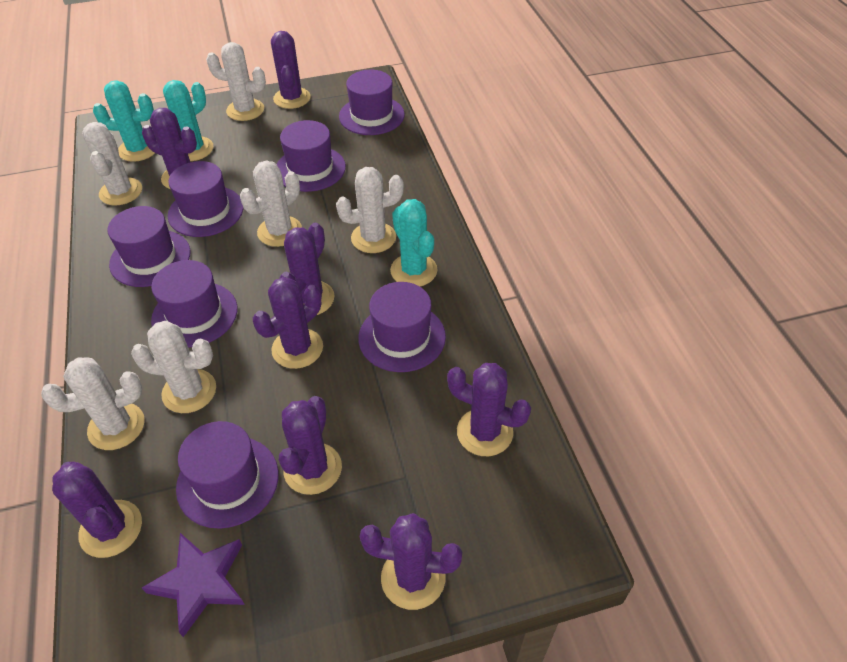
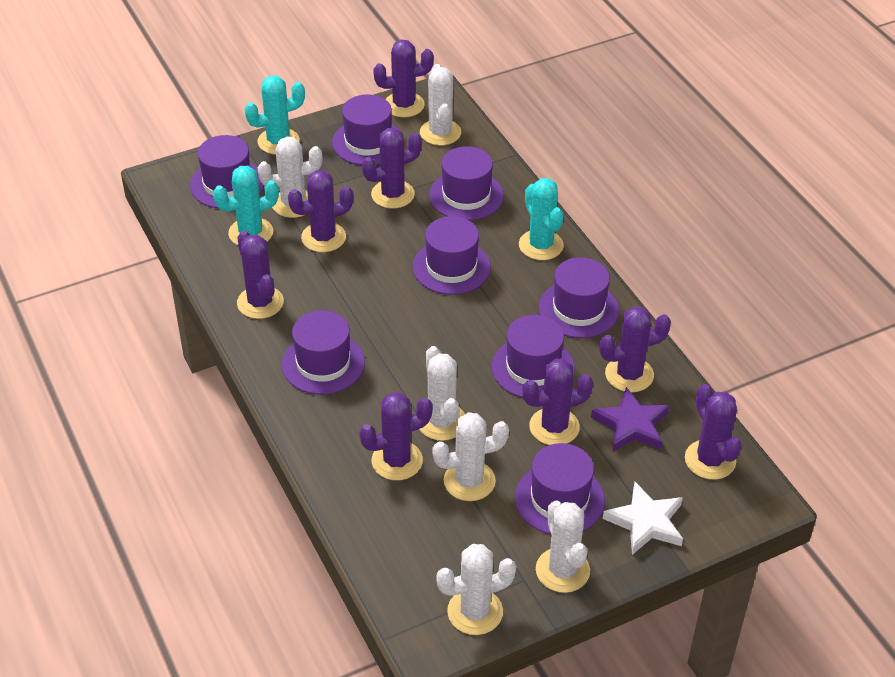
purple hat: 7 -> 8
white star: 0 -> 1

